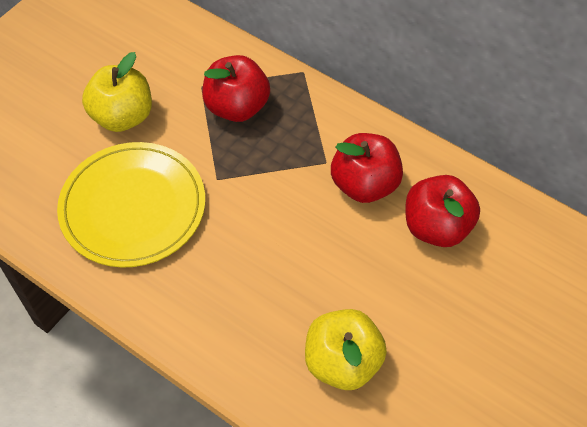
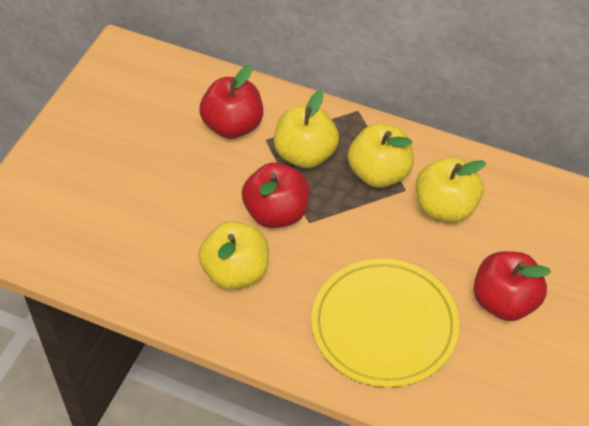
yellow apple: 2 -> 4

